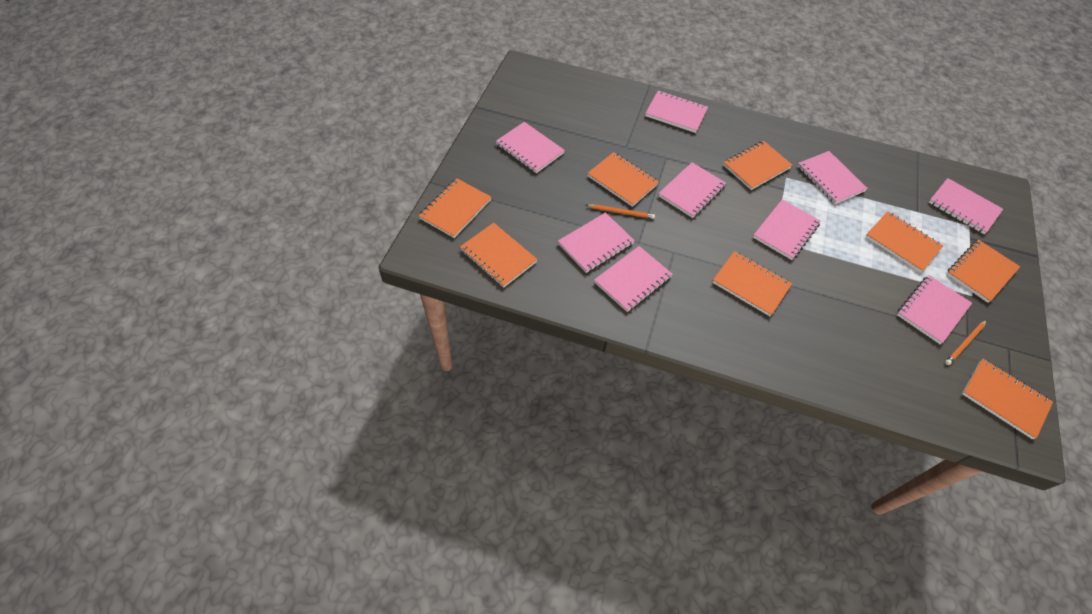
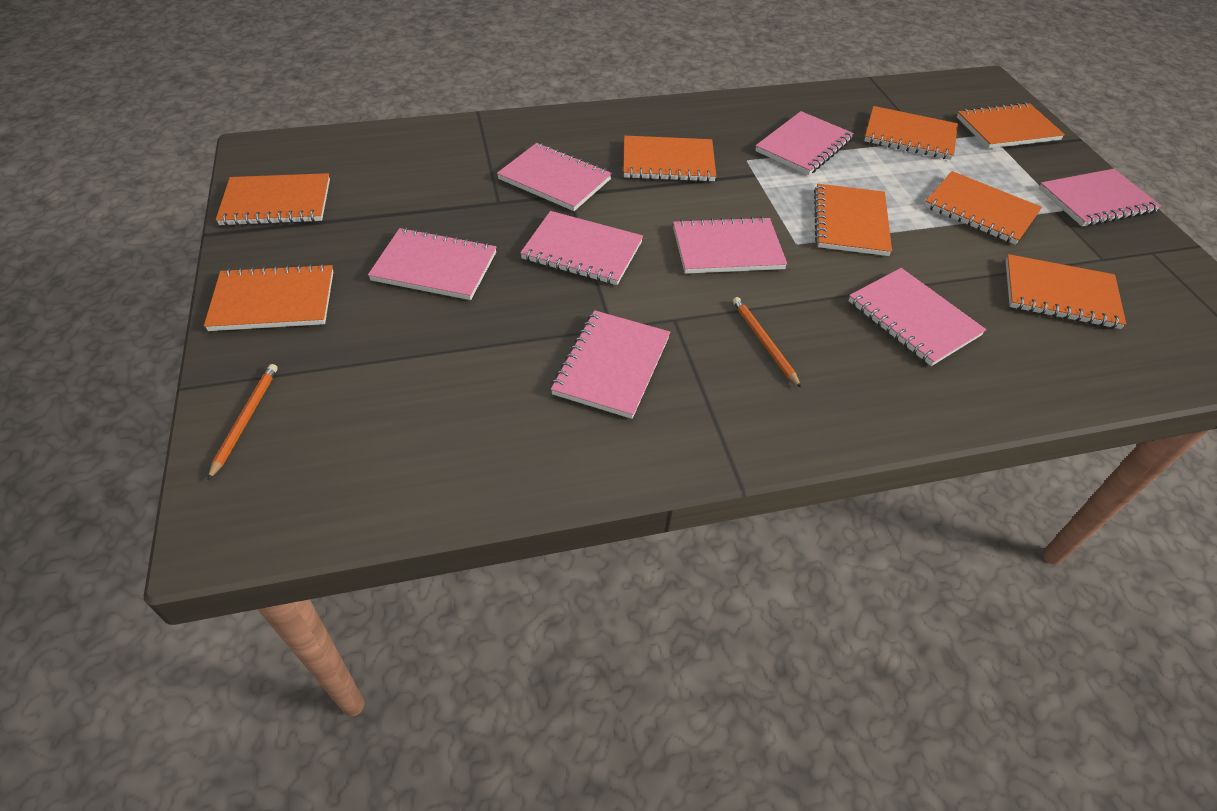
pink notebook: 9 -> 8

